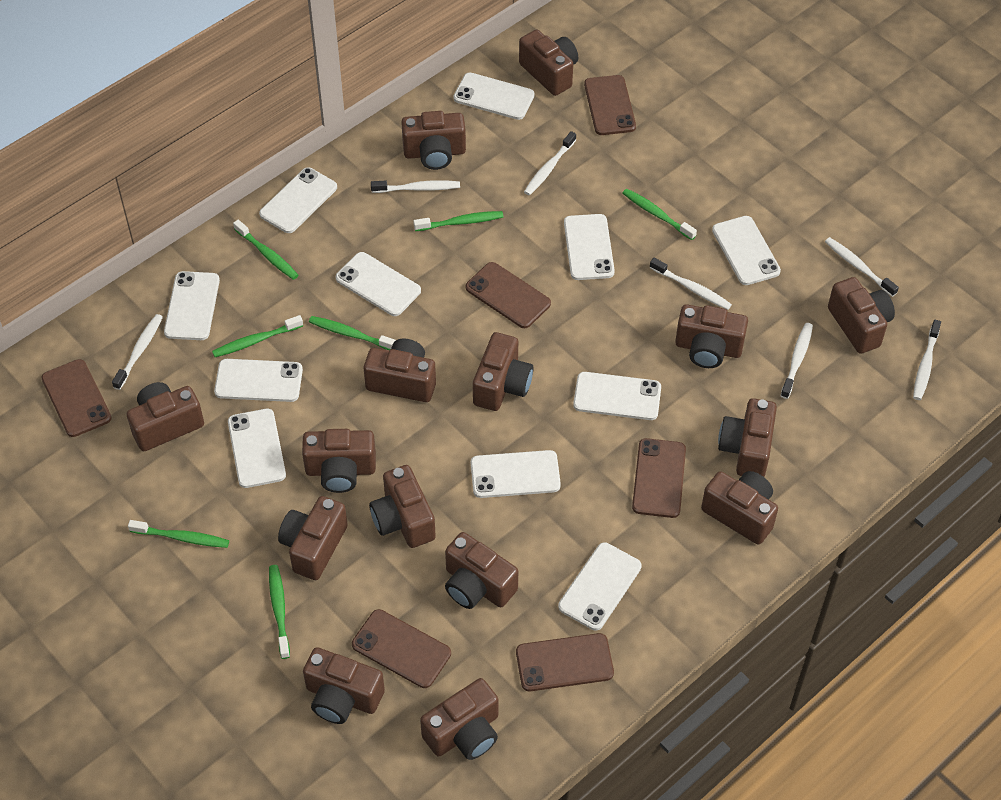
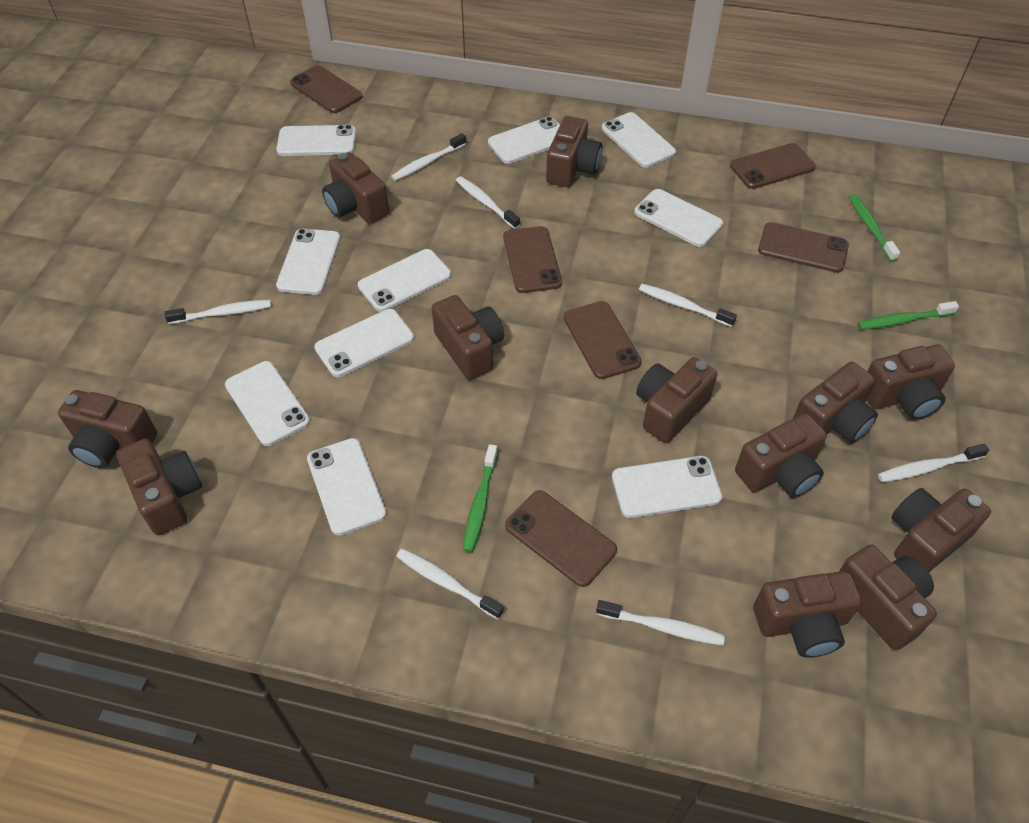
brown camera: 15 -> 12
green toothbrush: 7 -> 3
white phone: 11 -> 10

